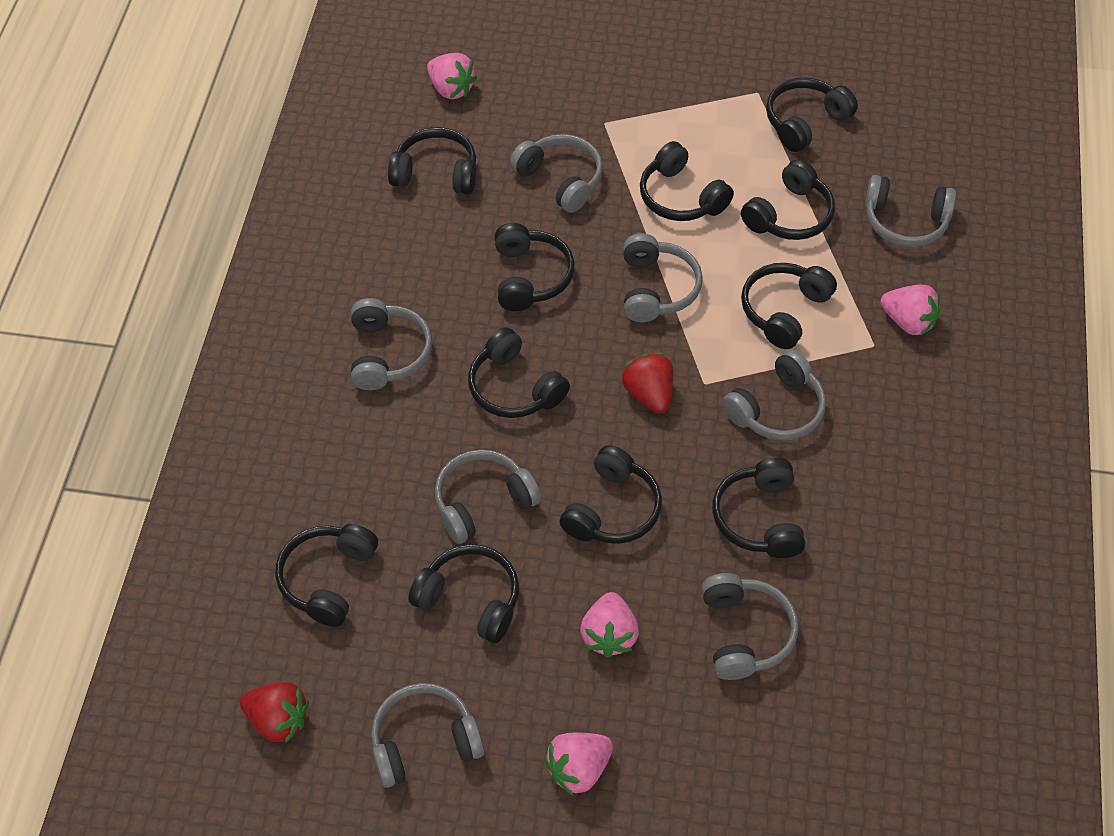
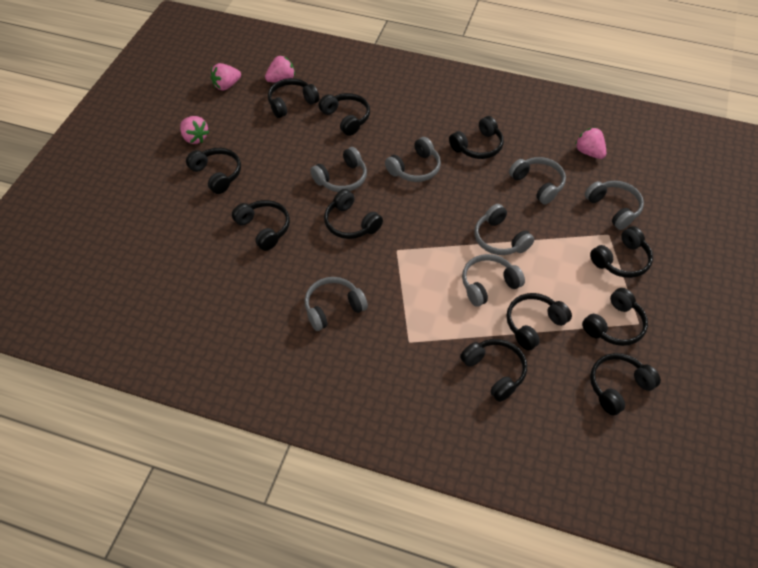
grey headphones: 8 -> 7
red strawberry: 2 -> 0

